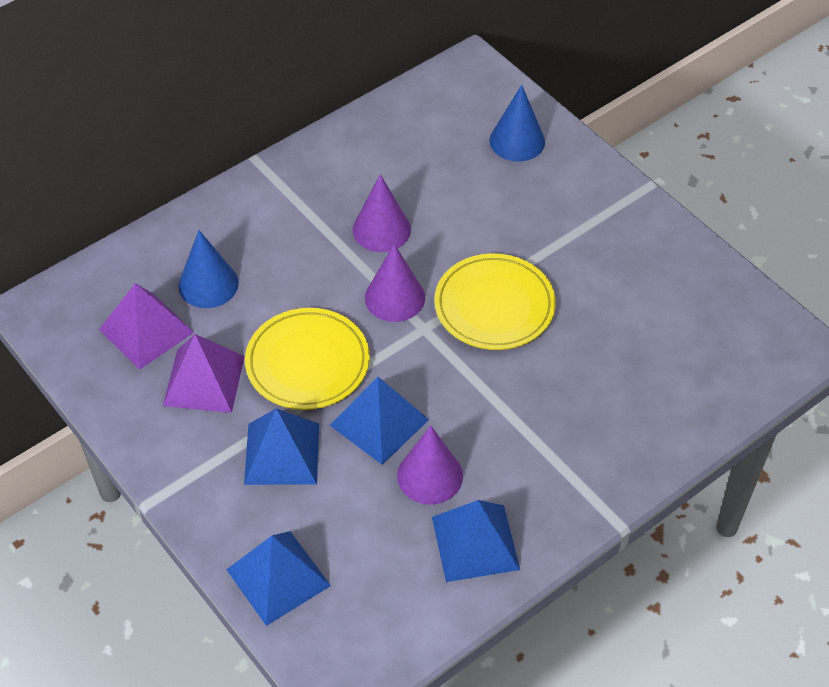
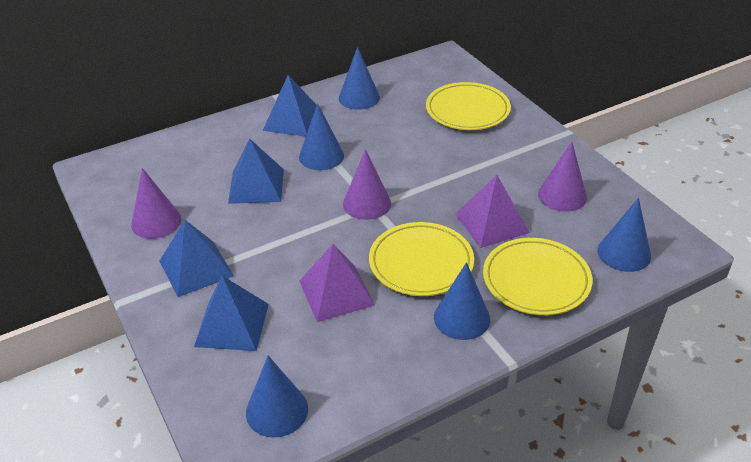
blue cone: 2 -> 5
yellow plate: 2 -> 3

